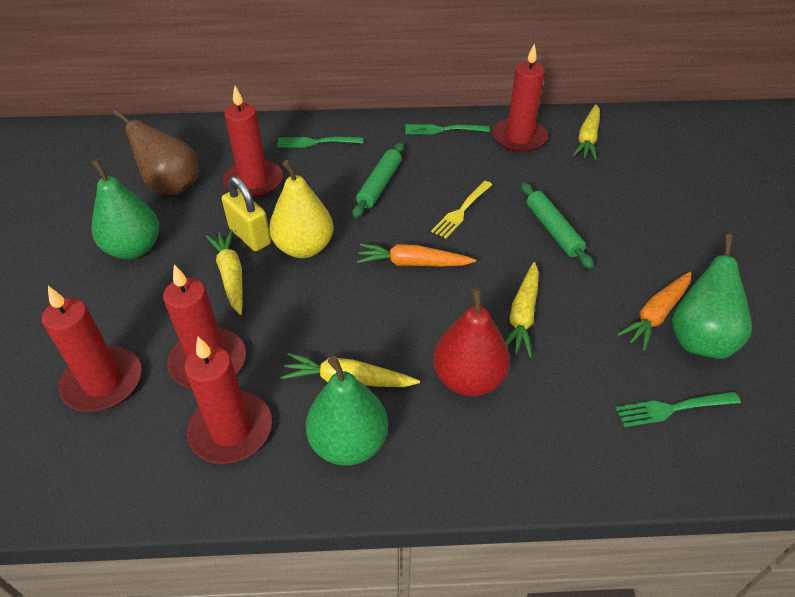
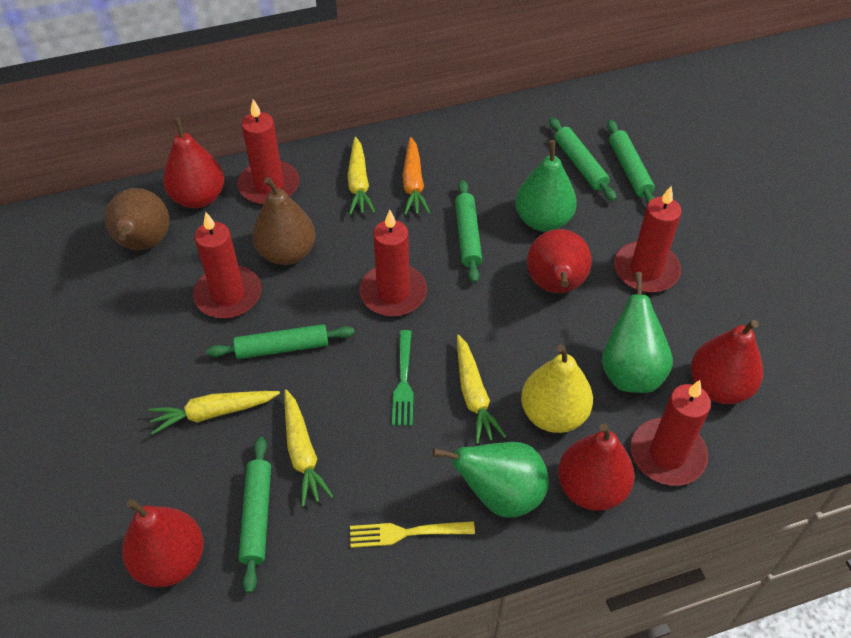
brown pear: 1 -> 2
green fork: 3 -> 1
green rolling pin: 2 -> 5
orange carrot: 2 -> 1
red pear: 1 -> 5
yellow padlock: 1 -> 0

